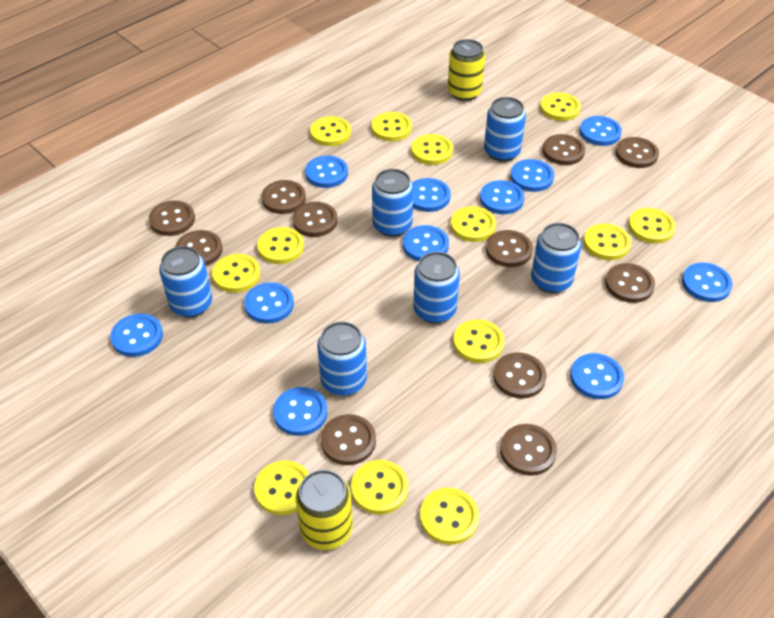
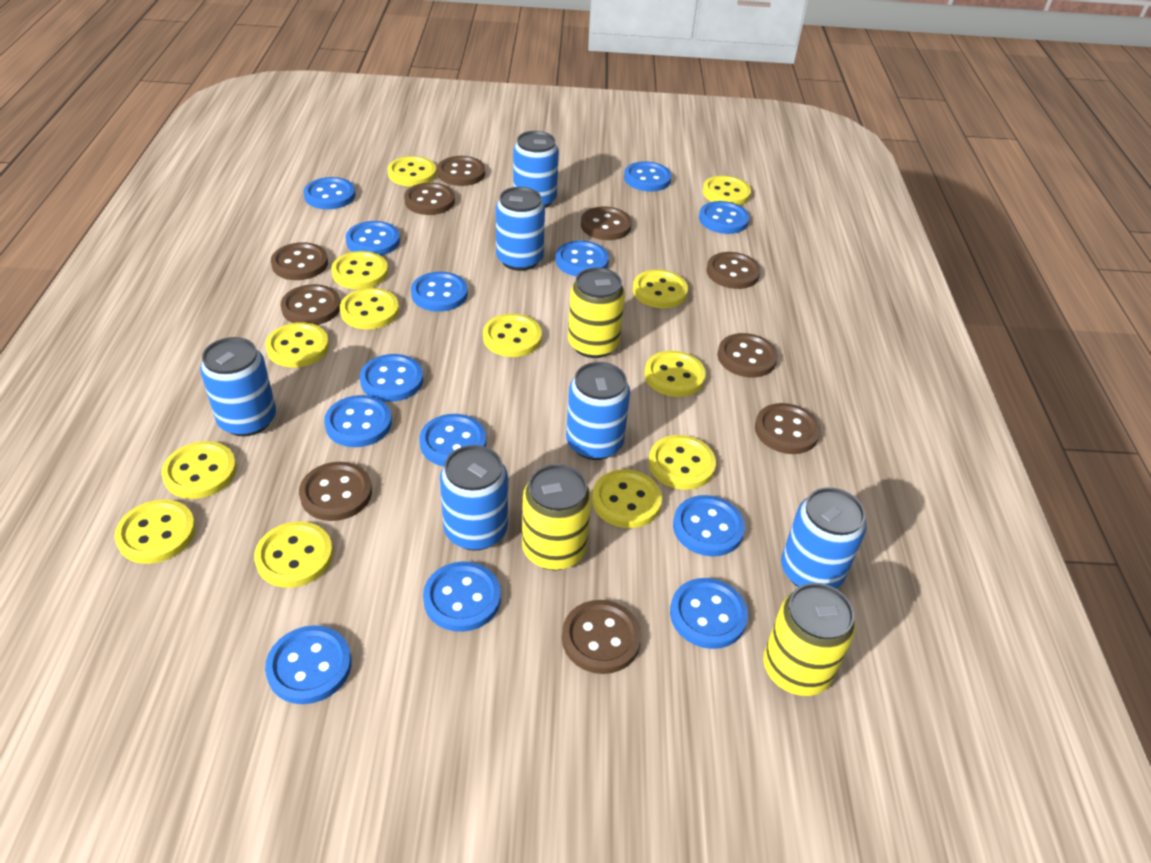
blue button: 11 -> 13
brown button: 11 -> 10
yellow can: 2 -> 3

